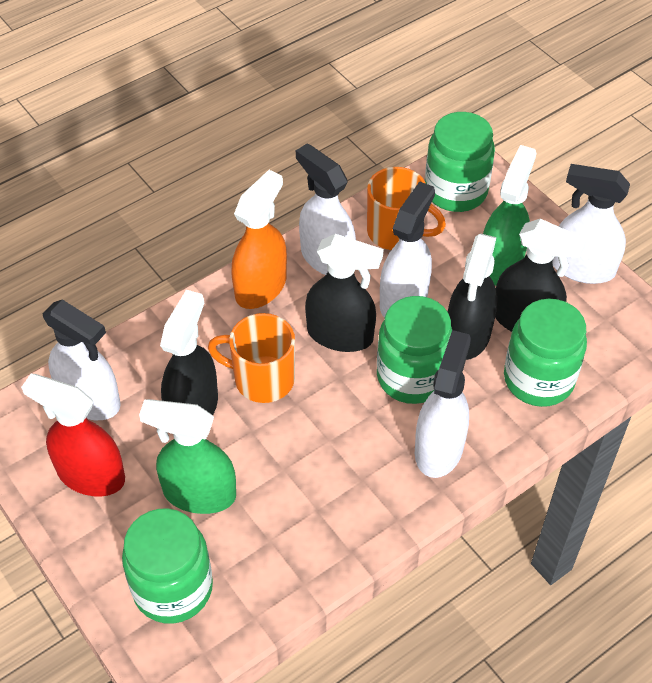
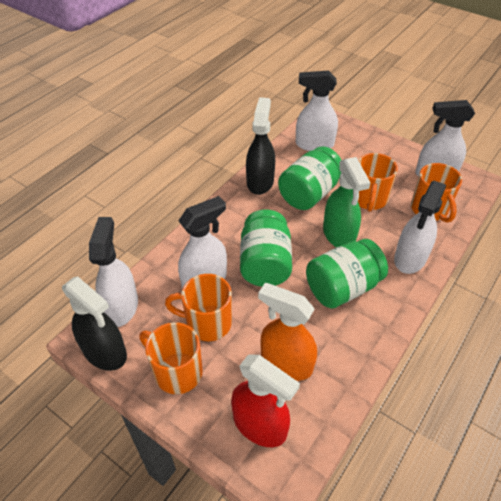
black spray bottle: 4 -> 2
green jar: 4 -> 3
green spray bottle: 2 -> 1
orange mug: 2 -> 4

